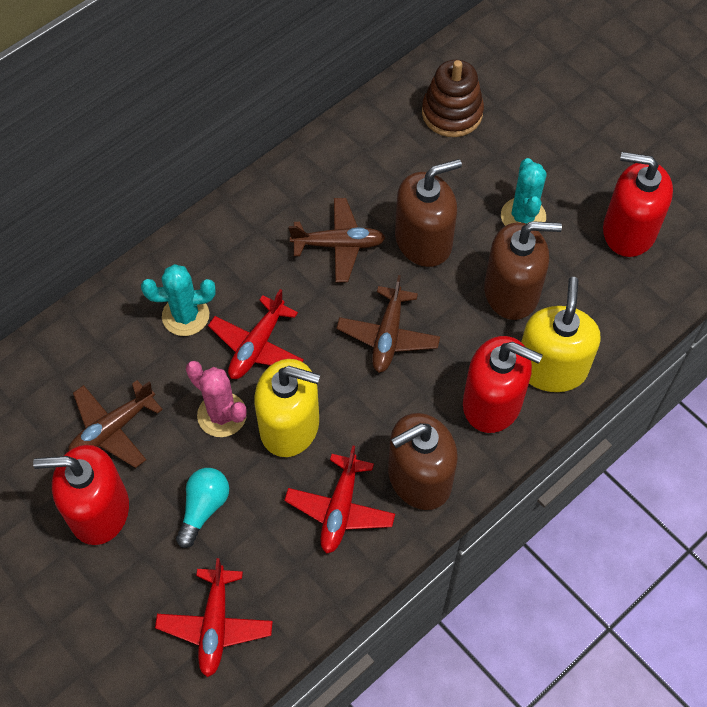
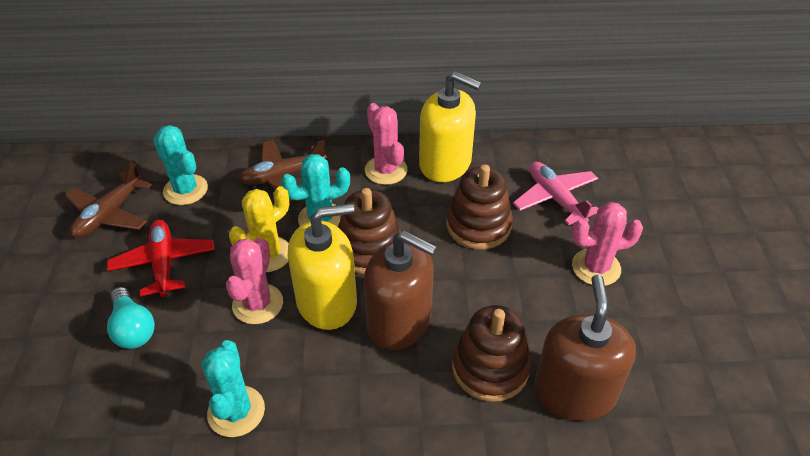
brown plane: 3 -> 2
brown soap dispenser: 3 -> 2
brown stacking toy: 1 -> 3
pink cactus: 1 -> 3
pink plane: 0 -> 1
red plane: 3 -> 1
red soap dispenser: 3 -> 0
turquoise cactus: 2 -> 3
yellow cactus: 0 -> 1

